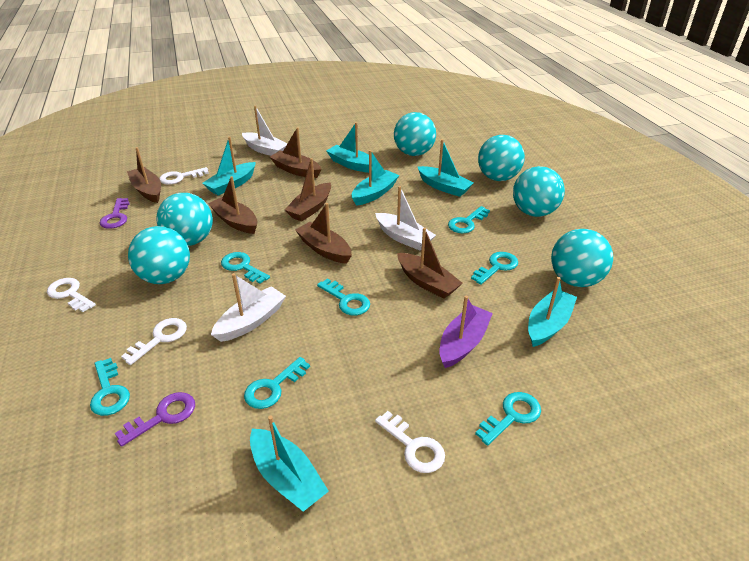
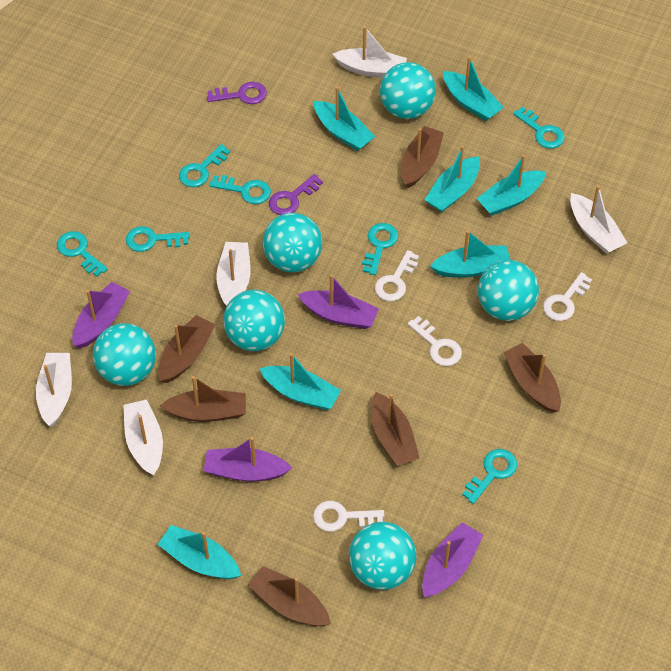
purple boat: 1 -> 4
turquoise boat: 6 -> 7
white boat: 3 -> 5

